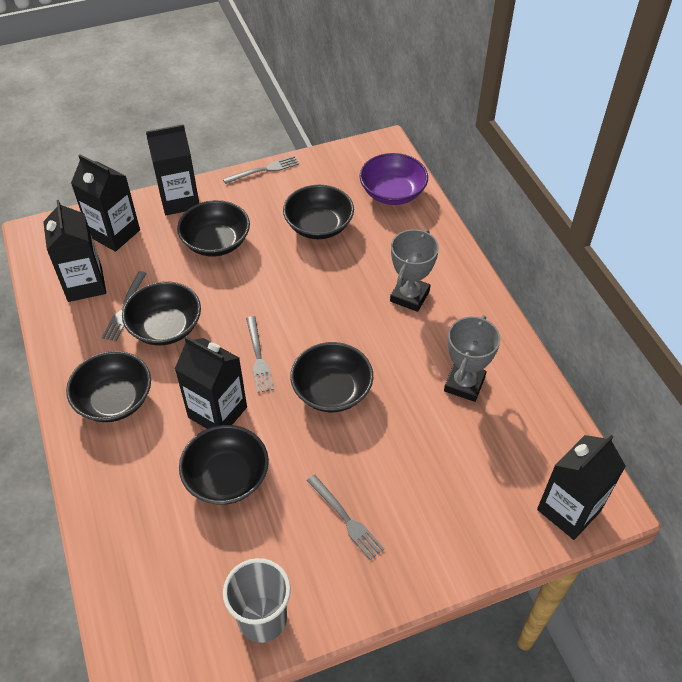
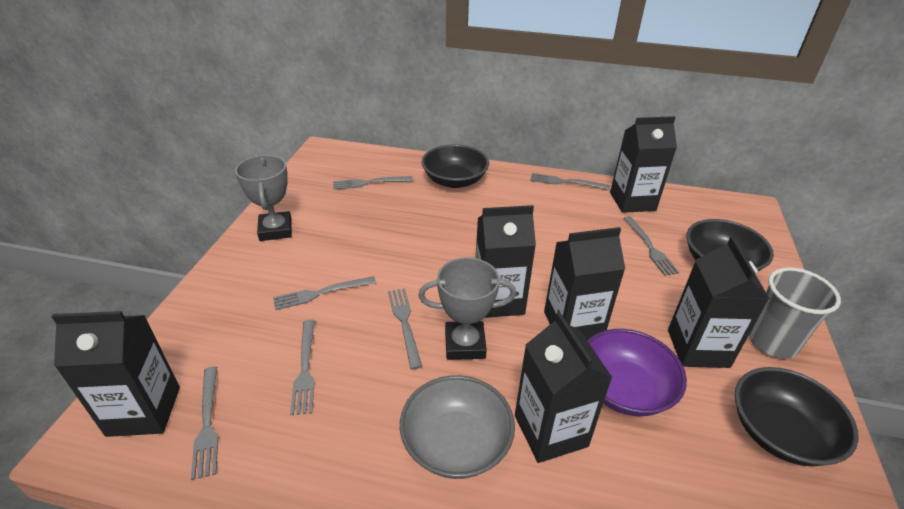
black bowl: 6 -> 3
black carton: 5 -> 6
grey bowl: 0 -> 1
grey fork: 4 -> 7

